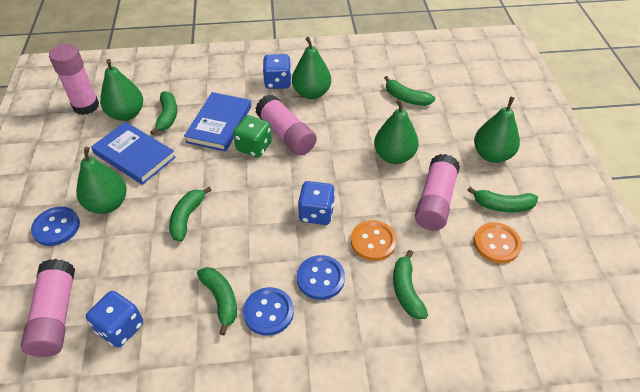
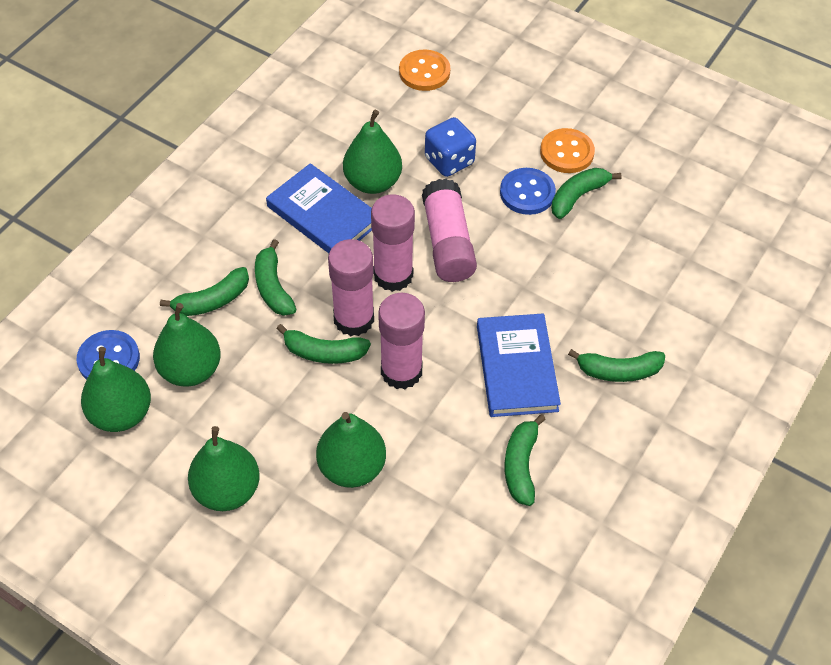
blue button: 3 -> 2
blue dice: 3 -> 1
green dice: 1 -> 0

